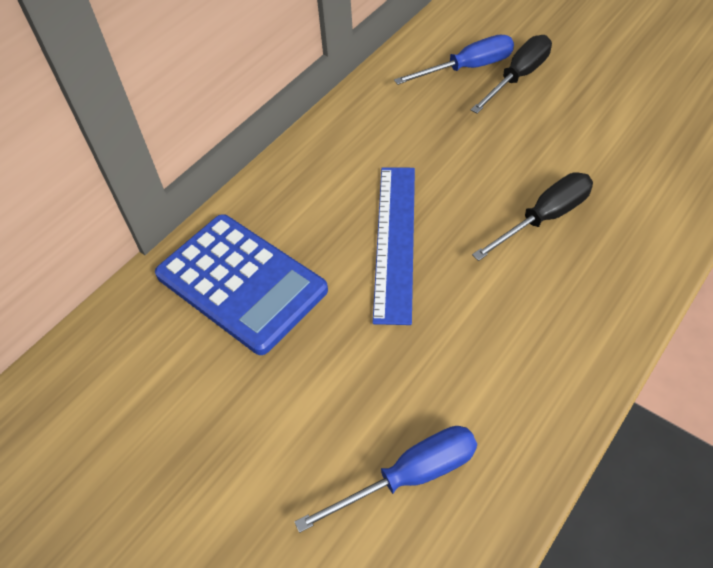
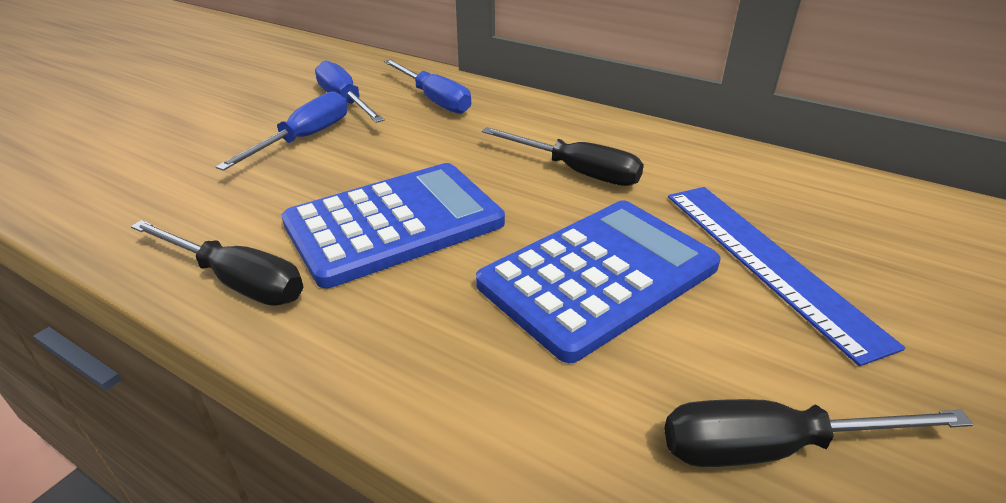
black screwdriver: 2 -> 3
blue calculator: 1 -> 2
blue screwdriver: 2 -> 3

